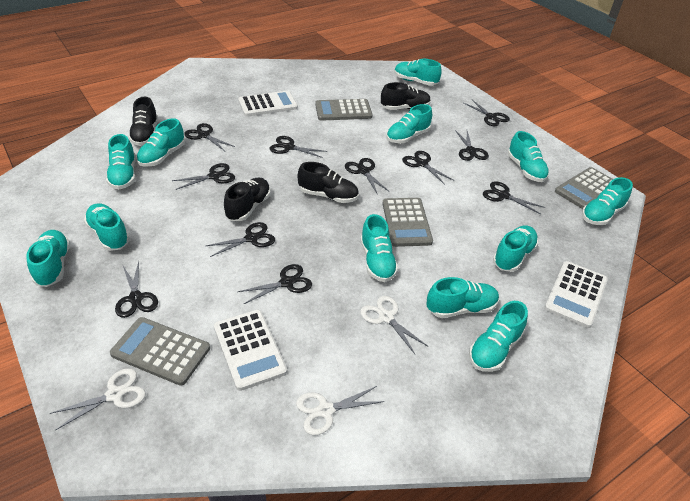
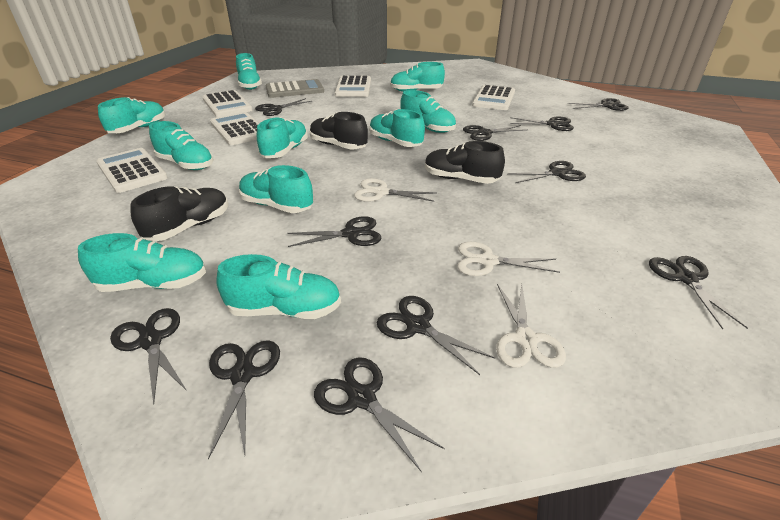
black shoe: 4 -> 3
grey calculator: 4 -> 1
turquoise shoe: 12 -> 10
white calculator: 3 -> 5

